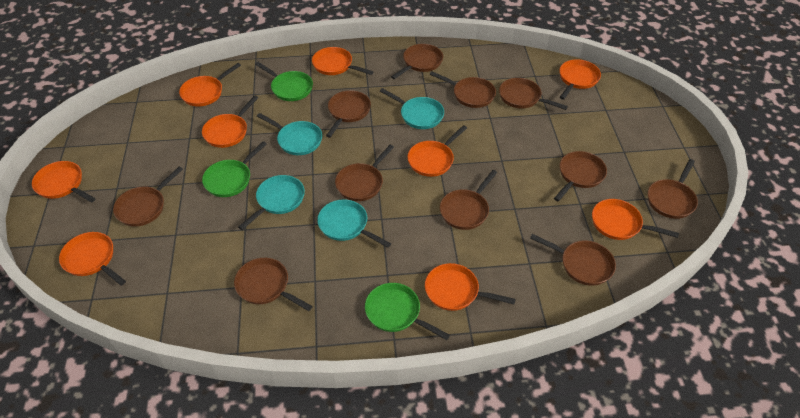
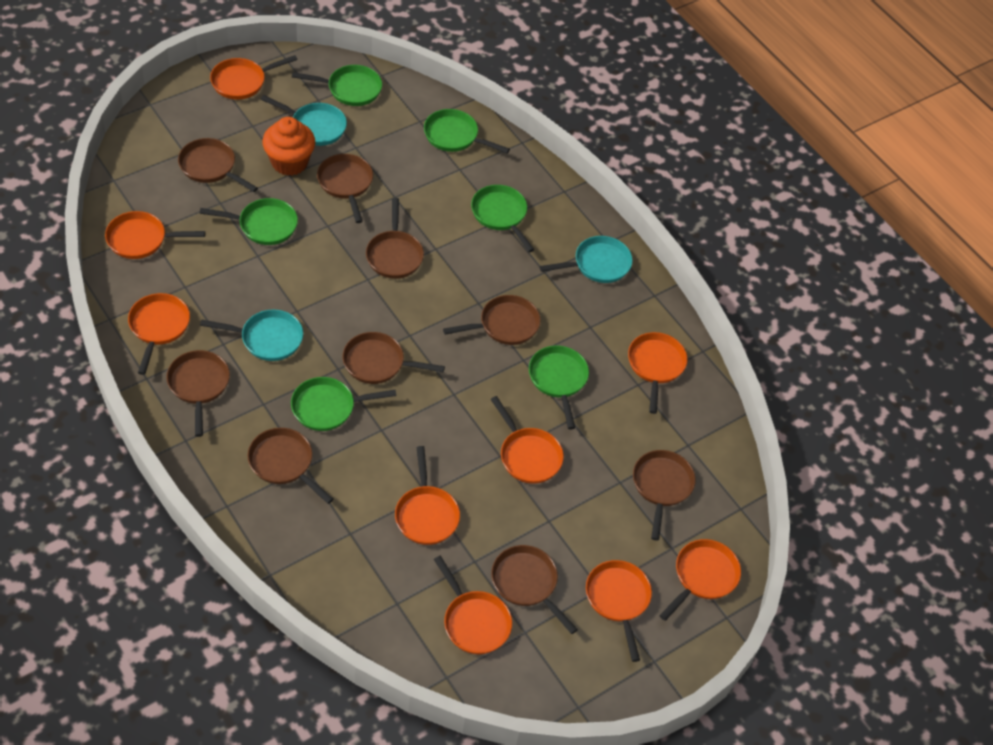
brown pan: 11 -> 9
green pan: 3 -> 6
orange cupcake: 0 -> 1
turquoise pan: 4 -> 3

